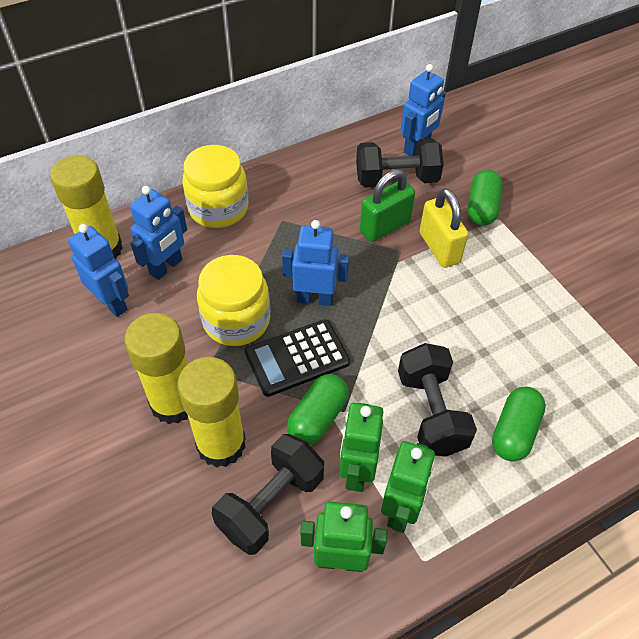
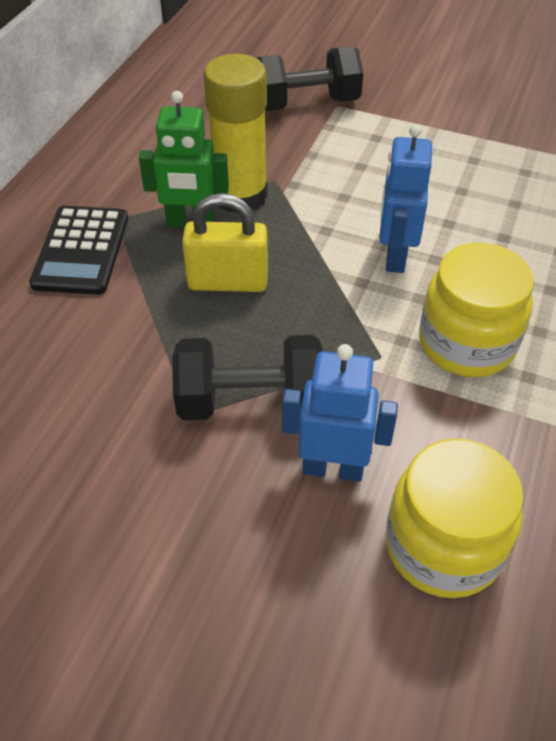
black dumbbell: 3 -> 2
blue robot: 4 -> 2
green capsule: 3 -> 0
green padlock: 1 -> 0
green robot: 3 -> 1
yellow glue stick: 3 -> 1

